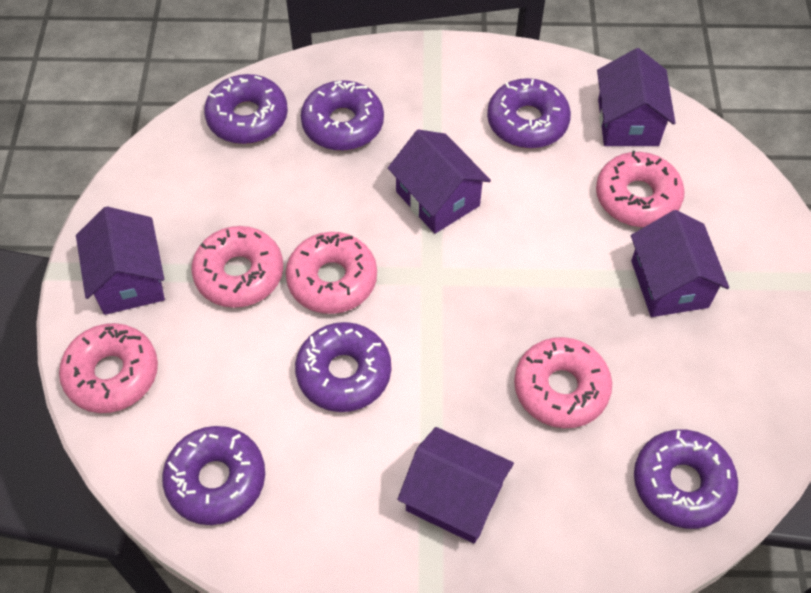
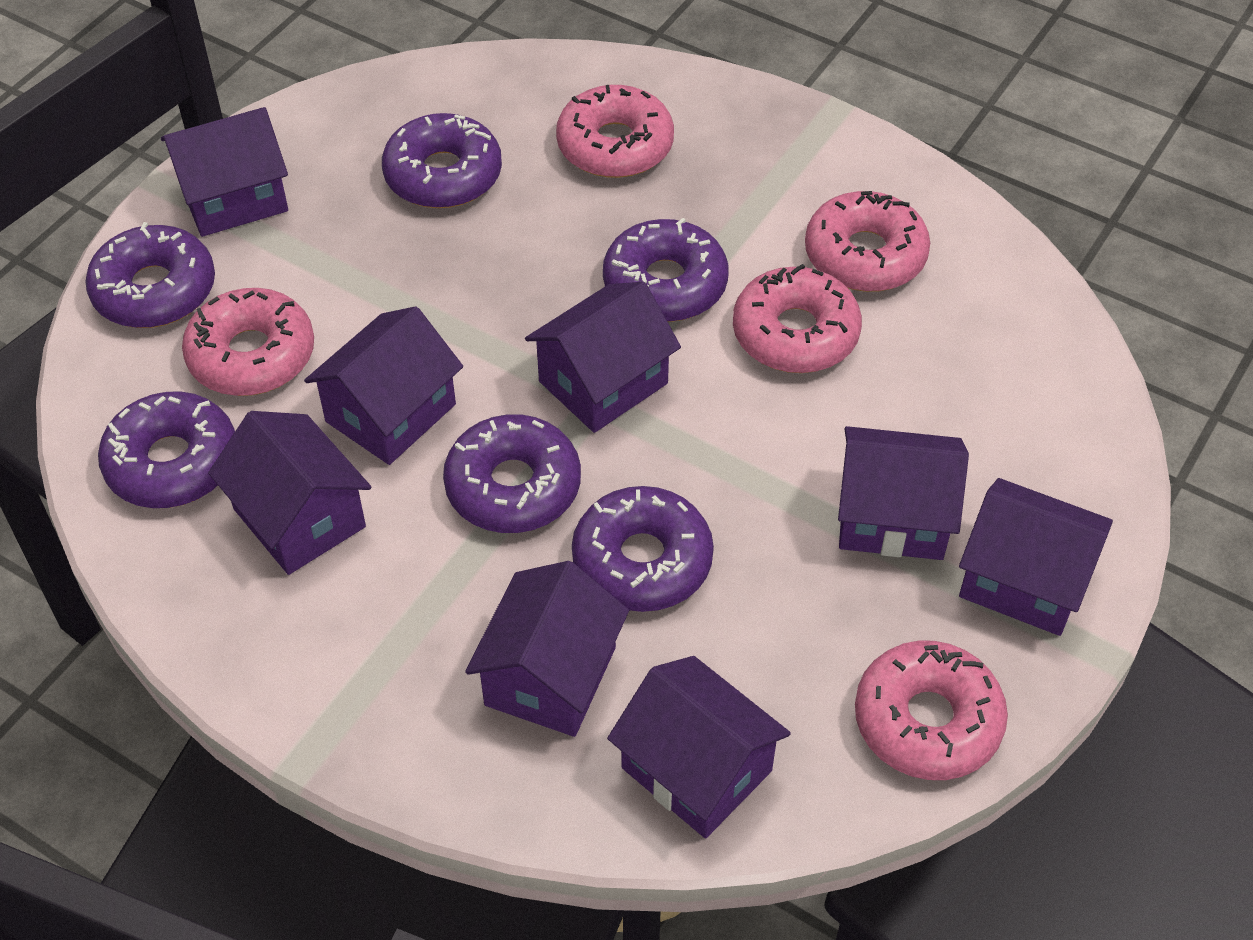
purple house: 5 -> 8

